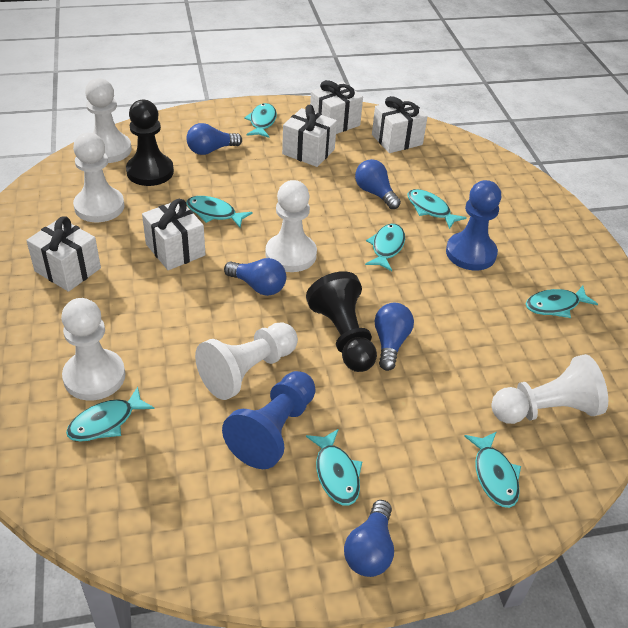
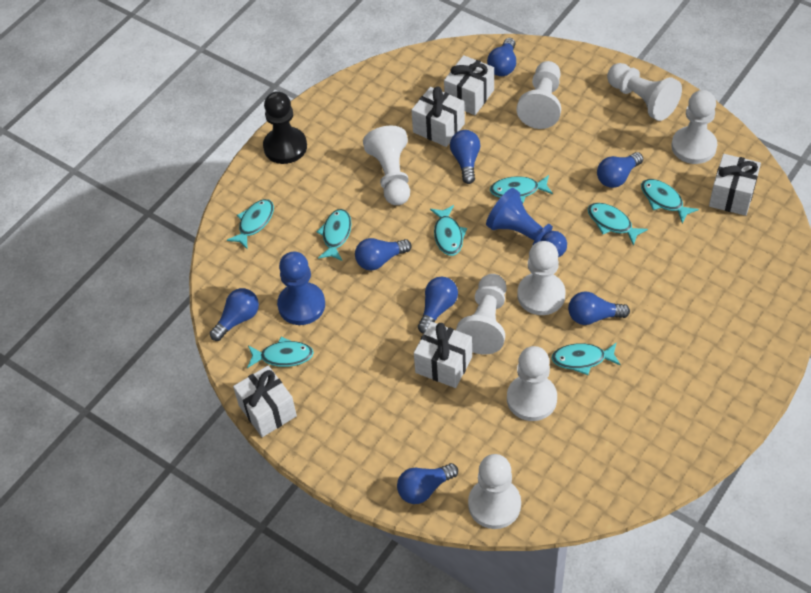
black pawn: 2 -> 1
blue light bulb: 5 -> 8
white pawn: 6 -> 8

